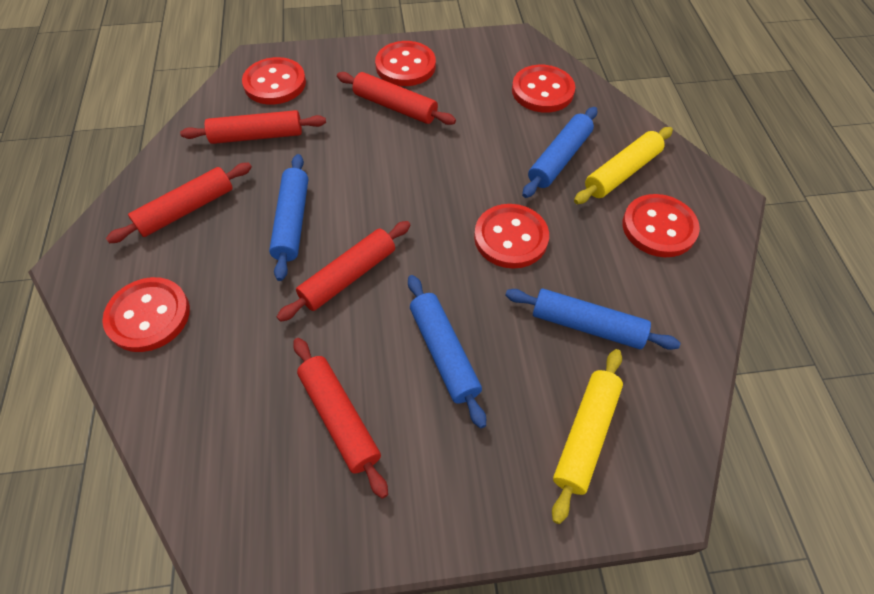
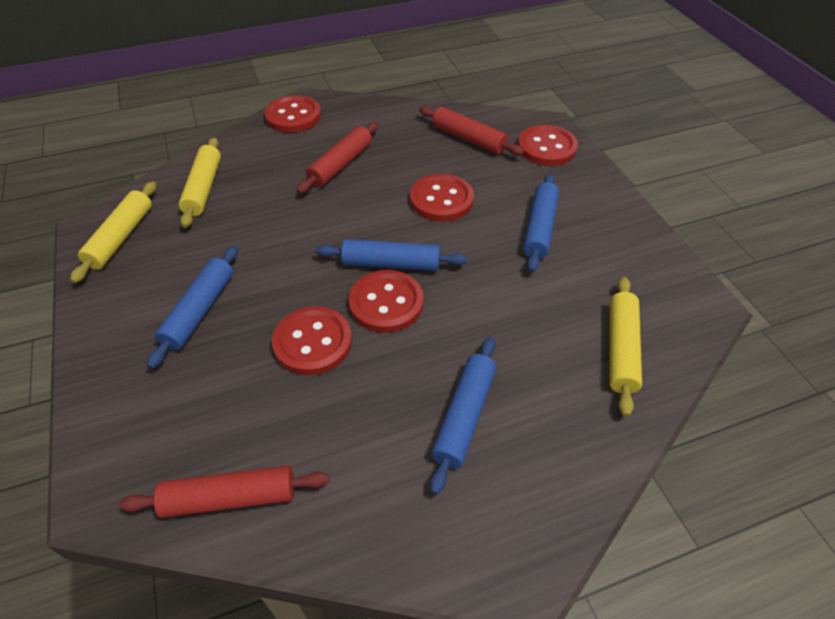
red button: 6 -> 5
red rolling pin: 5 -> 3
yellow rolling pin: 2 -> 3

